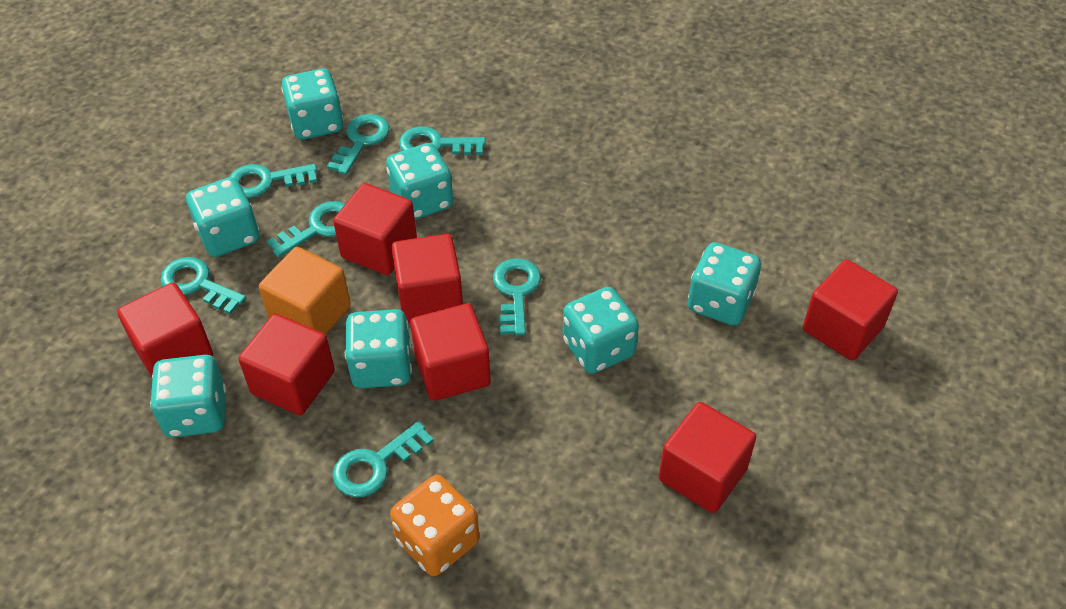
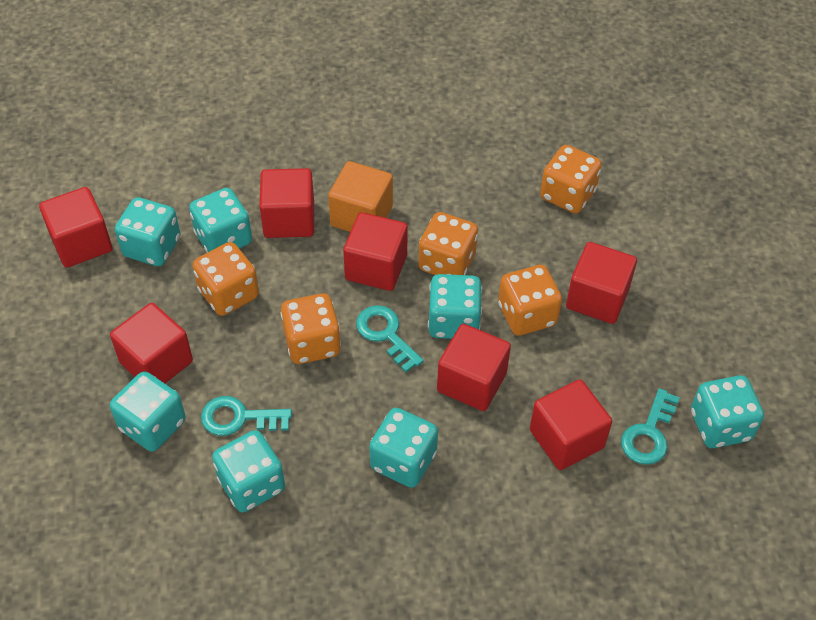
orange dice: 1 -> 5
turquoise key: 7 -> 3

